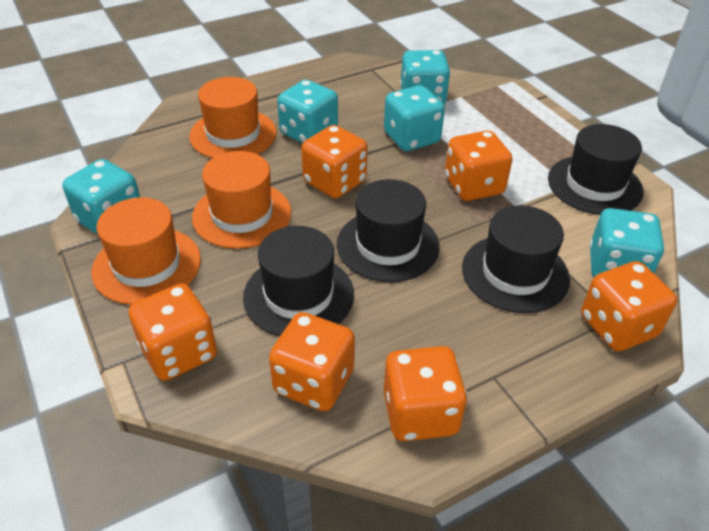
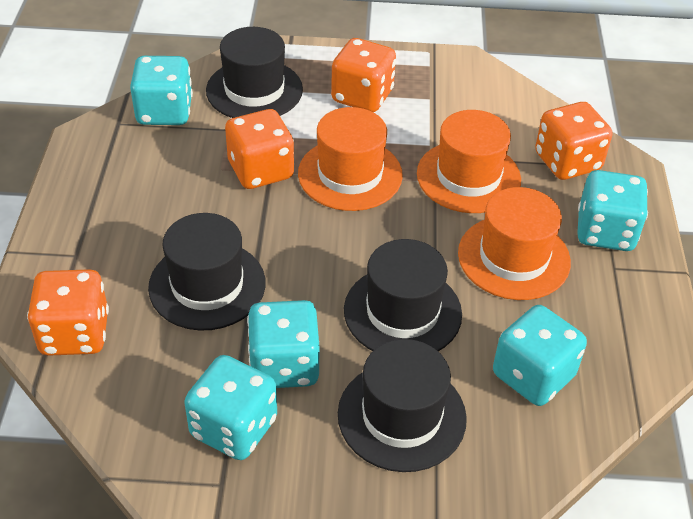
orange dice: 6 -> 4

